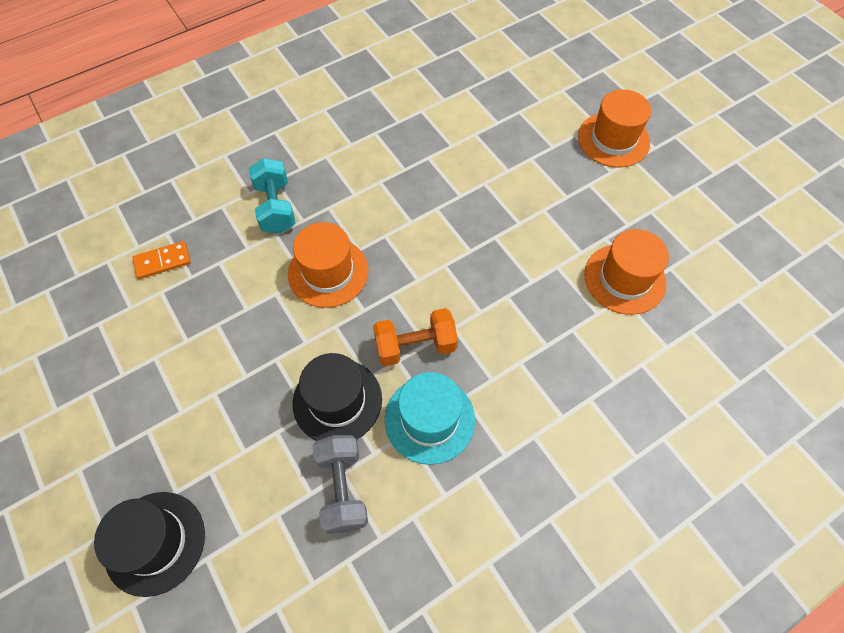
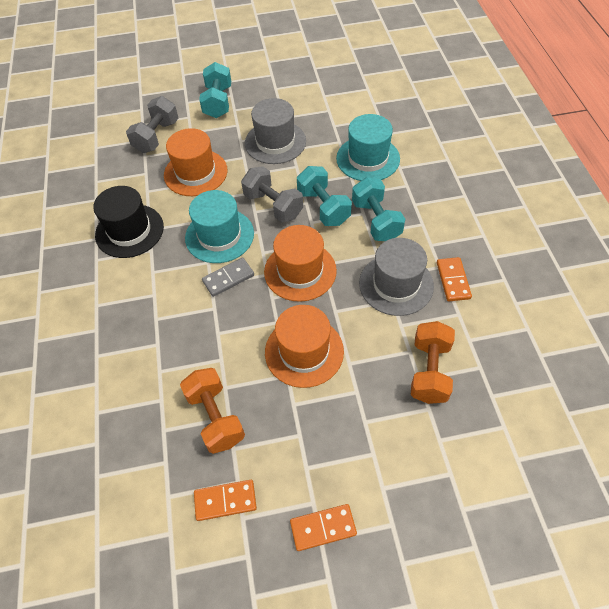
black hat: 2 -> 1
grey domino: 0 -> 1
grey dumbbell: 1 -> 2
grey hat: 0 -> 2
orange domino: 1 -> 3
orange dumbbell: 1 -> 2
turquoise dumbbell: 1 -> 3
turquoise hat: 1 -> 2

